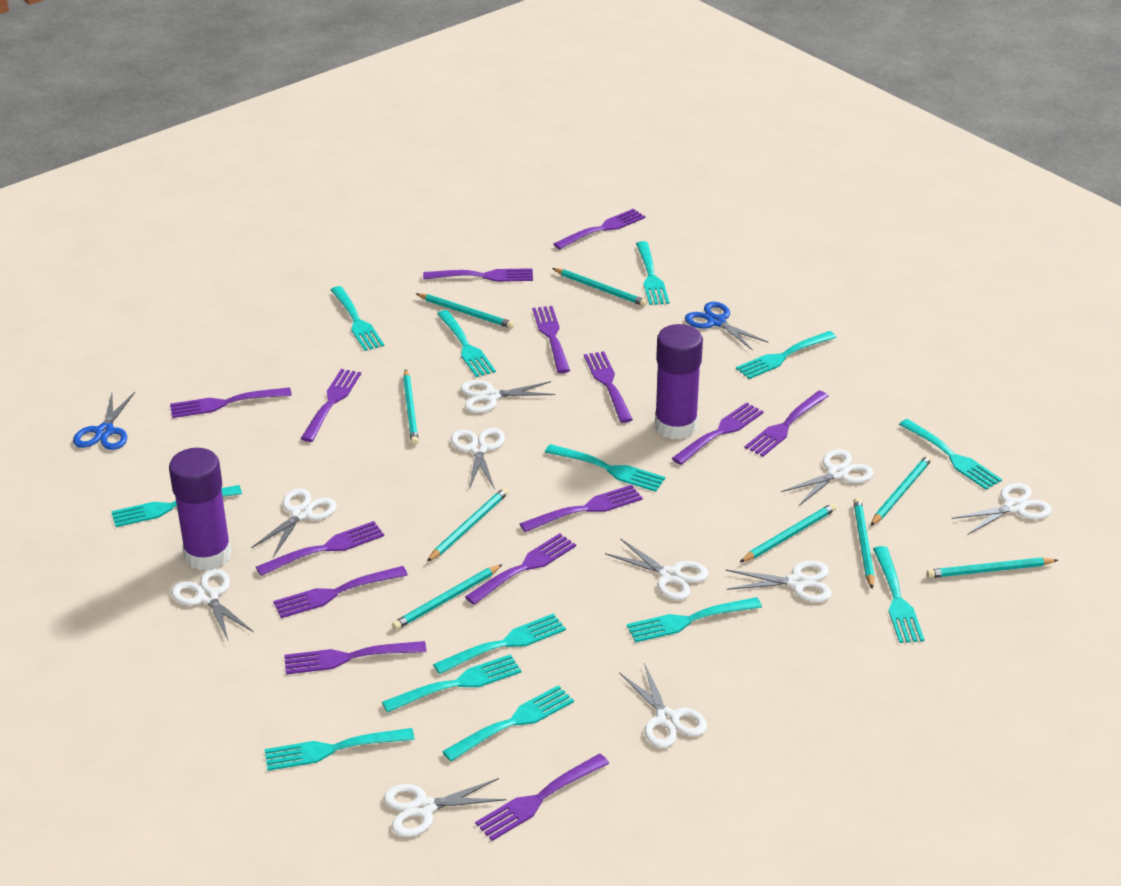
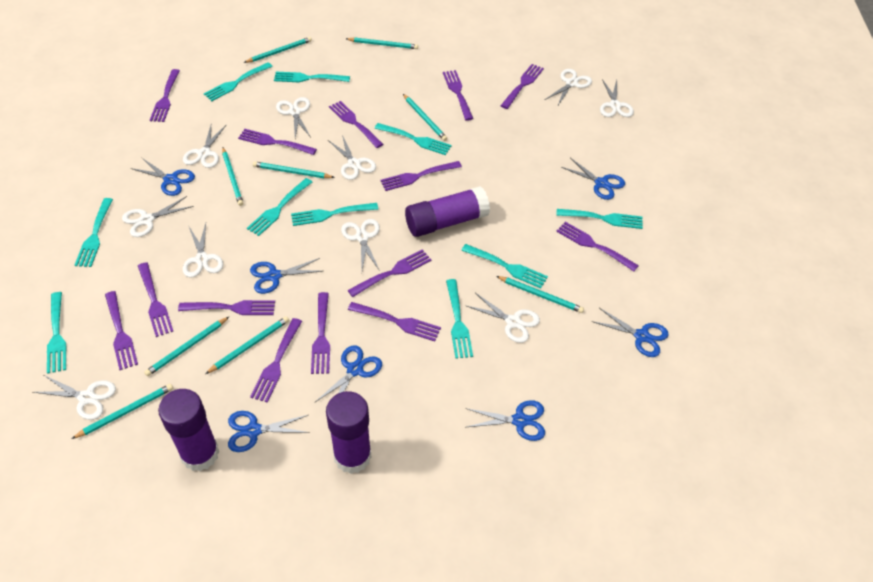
blue scissors: 2 -> 7
purple glue stick: 2 -> 3
turquoise fork: 13 -> 10

